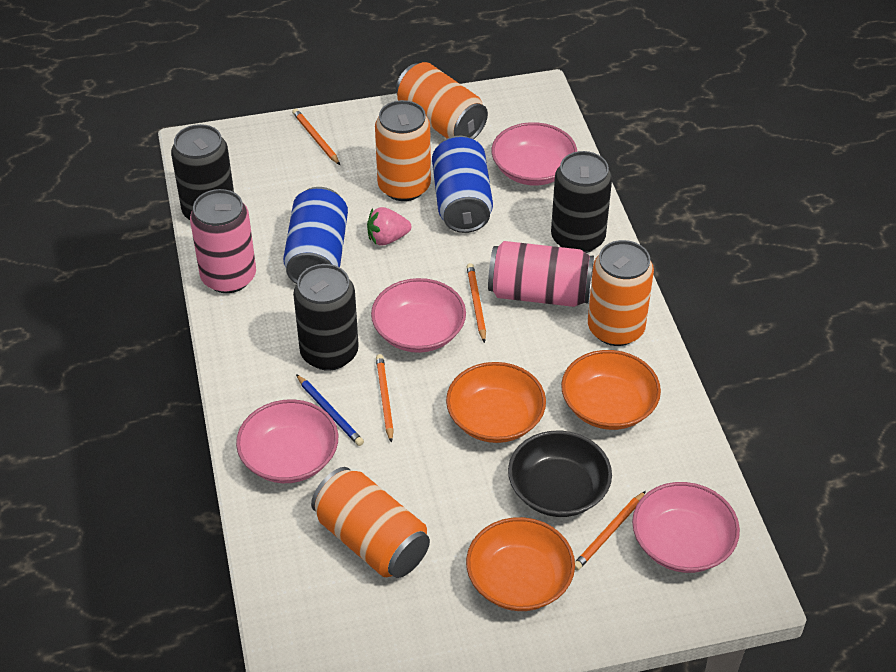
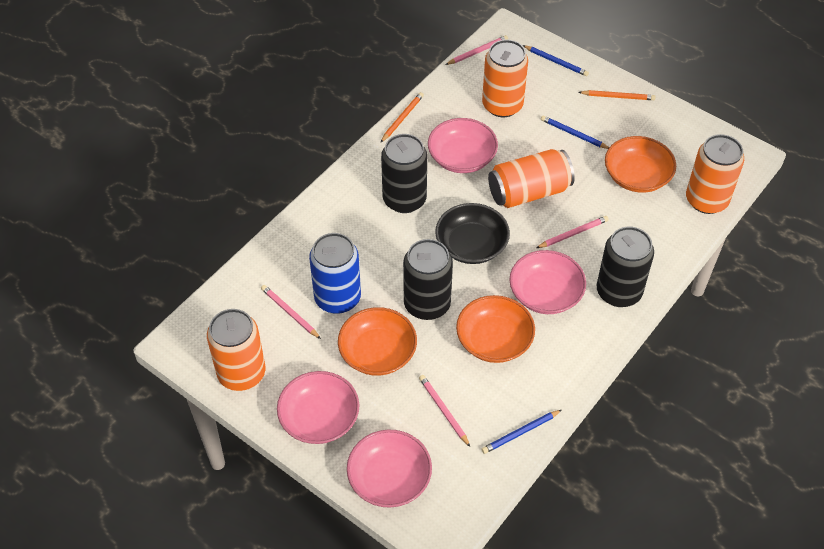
blue can: 2 -> 1
blue pencil: 1 -> 3
orange pencil: 4 -> 2
pink can: 2 -> 0
pink pencil: 0 -> 4
pink strawberry: 1 -> 0

